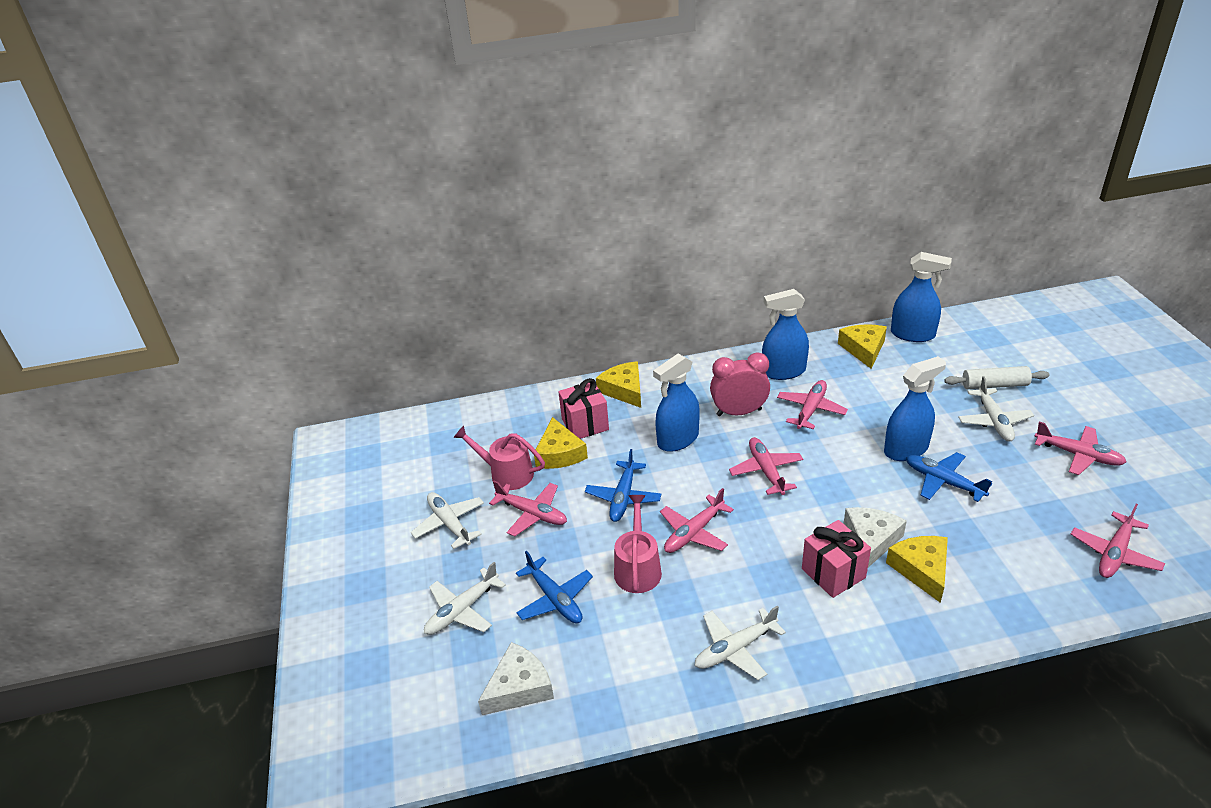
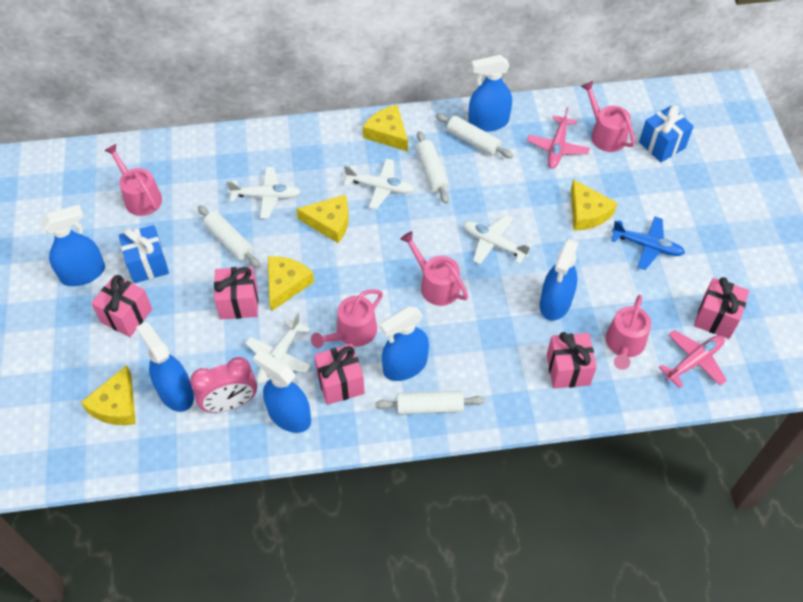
blue gift: 0 -> 2
blue plane: 3 -> 1
blue spray bottle: 4 -> 6
pink gift: 2 -> 5
pink plane: 6 -> 2
pink watering can: 2 -> 5
white cheese: 2 -> 0
white rolling pin: 1 -> 4
yellow cheese: 4 -> 5

